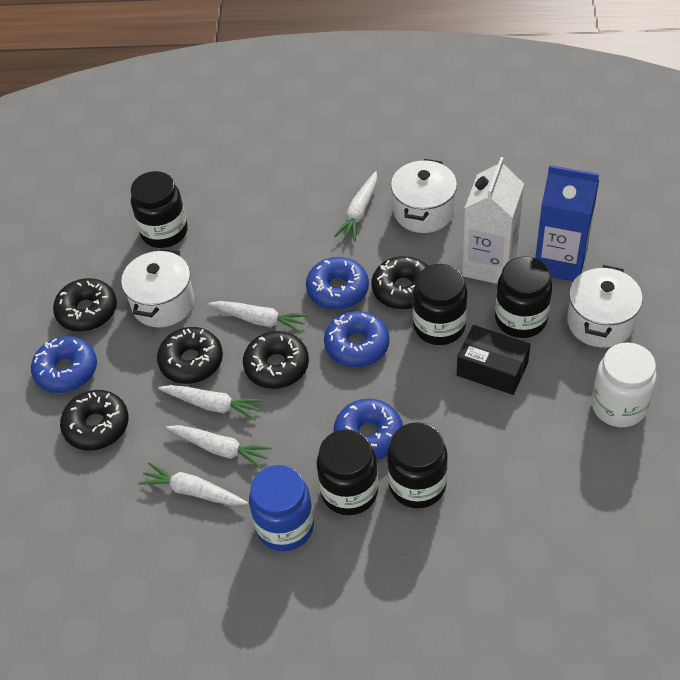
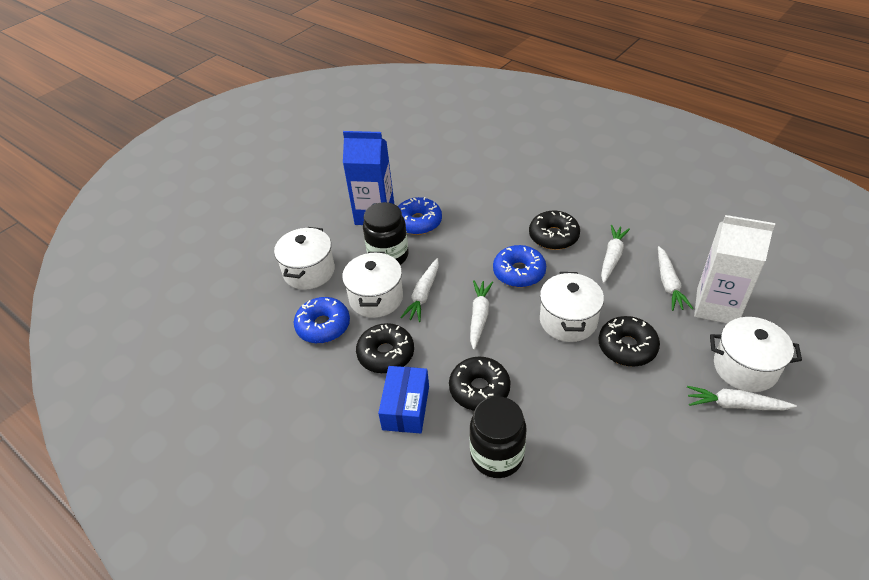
black box: 1 -> 0
black donut: 5 -> 4
black jar: 5 -> 2
blue box: 0 -> 1
blue donut: 4 -> 3
blue jar: 1 -> 0
white jar: 1 -> 0
white pot: 3 -> 4

